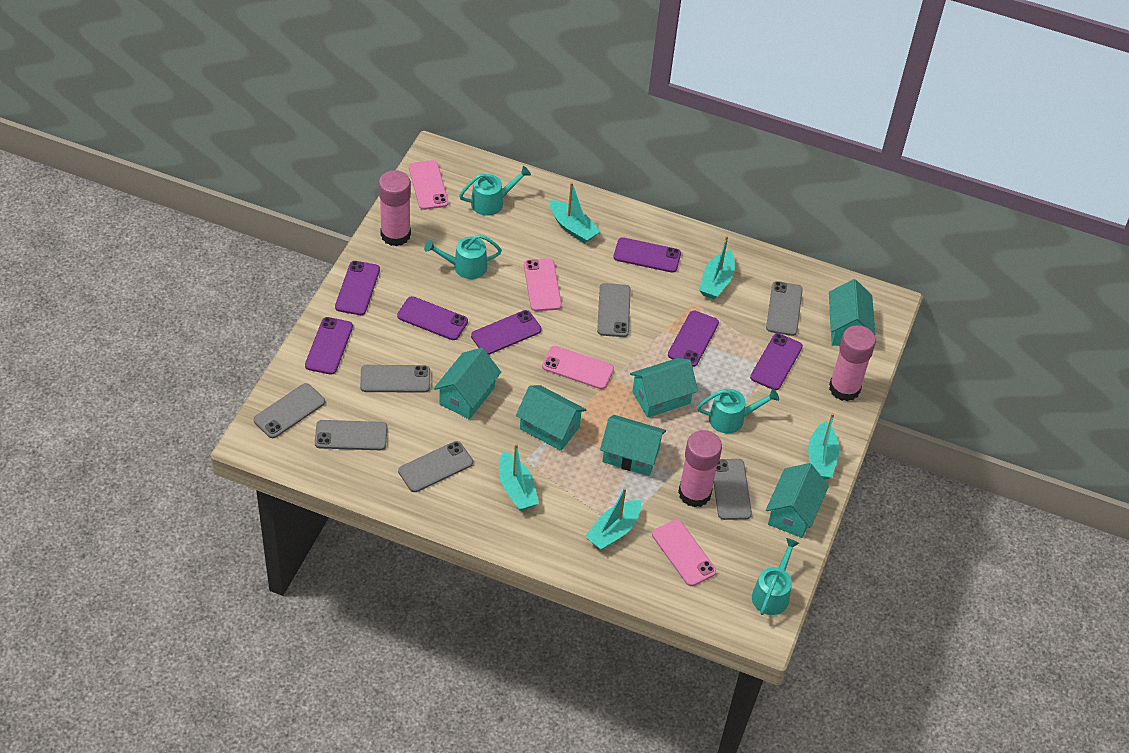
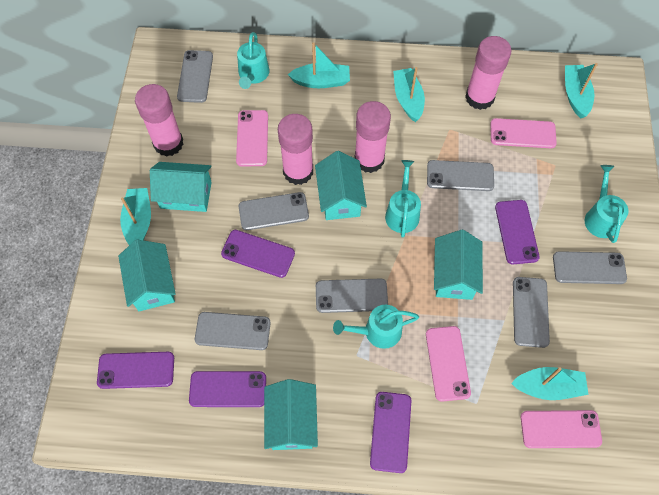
pink glue stick: 3 -> 4
purple phone: 7 -> 5
turquoise house: 6 -> 5

